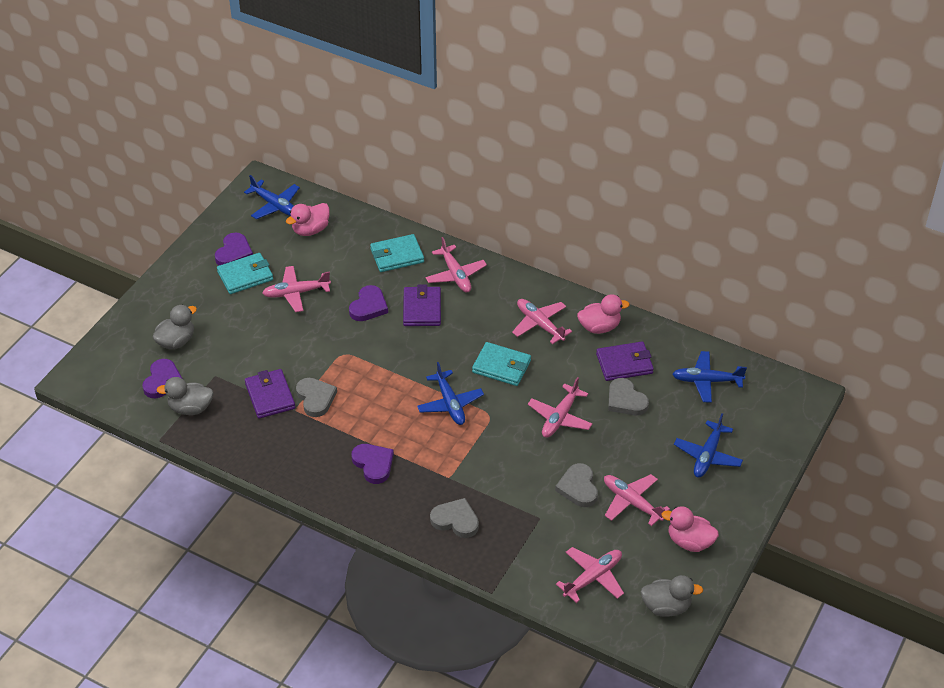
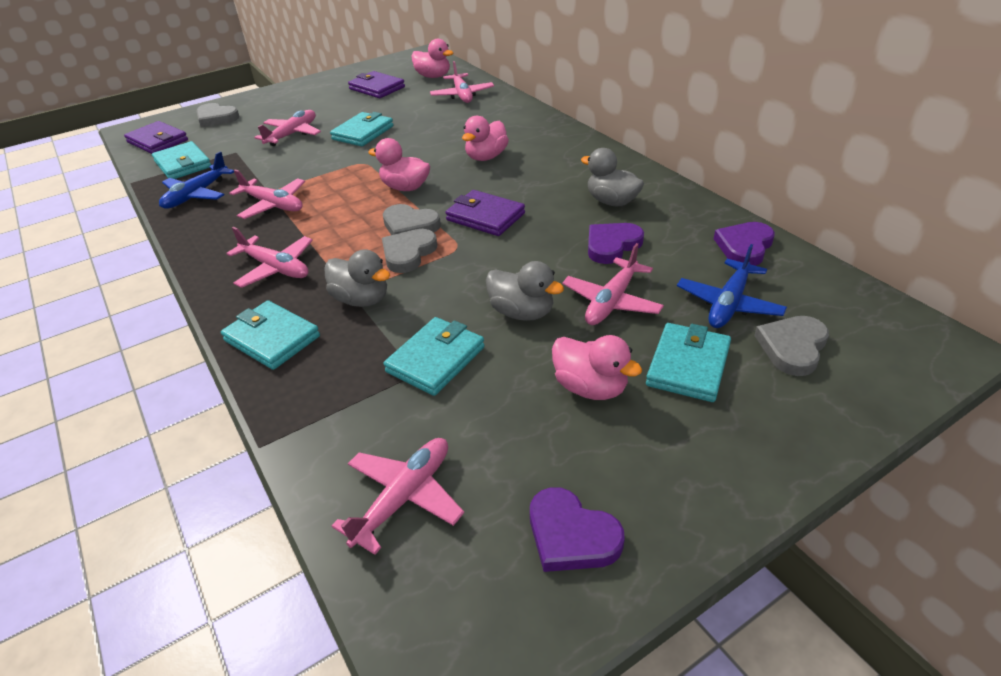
blue plane: 4 -> 2
pink duck: 3 -> 4
purple heart: 4 -> 3
turquoise wallet: 3 -> 5

